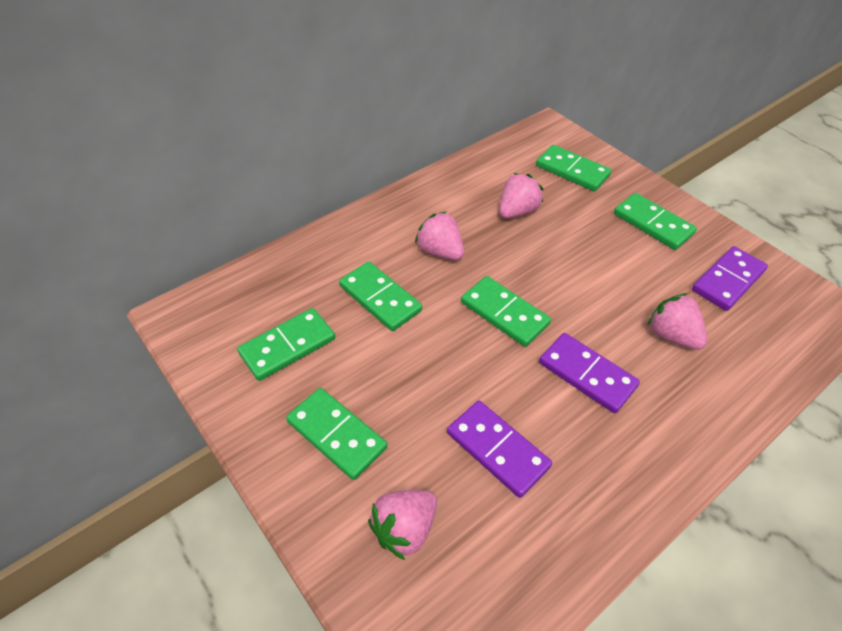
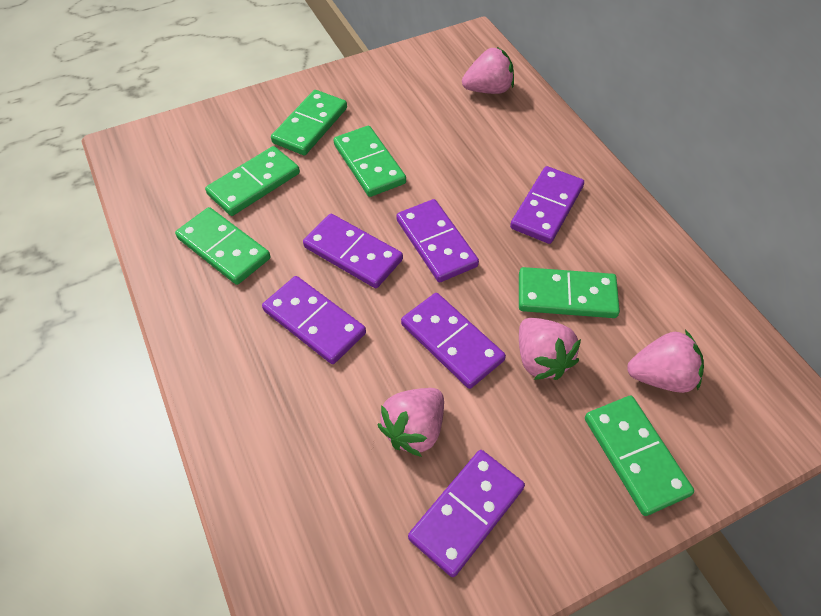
purple domino: 3 -> 6

